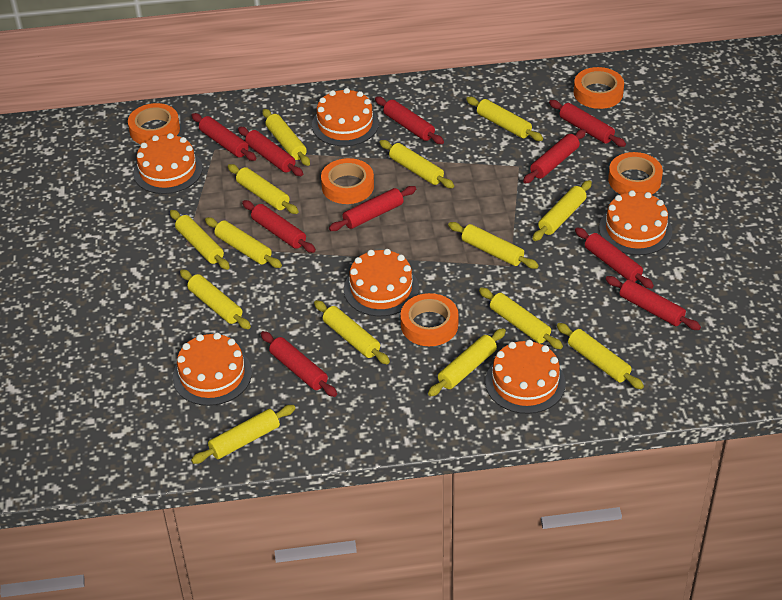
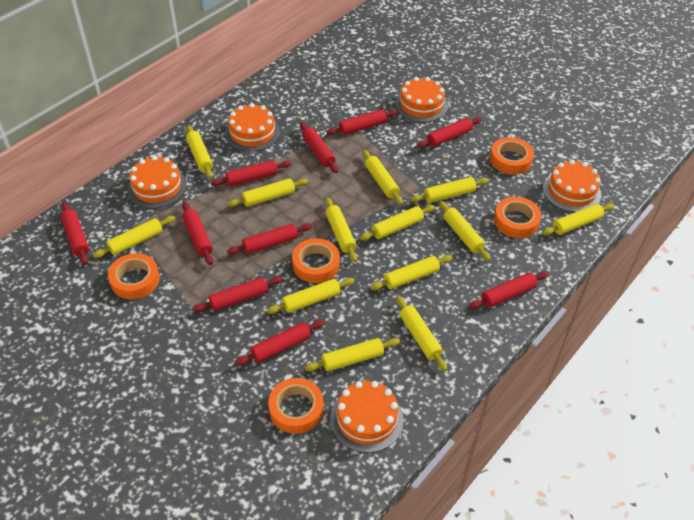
orange cake: 6 -> 5
yellow rolling pin: 14 -> 13

